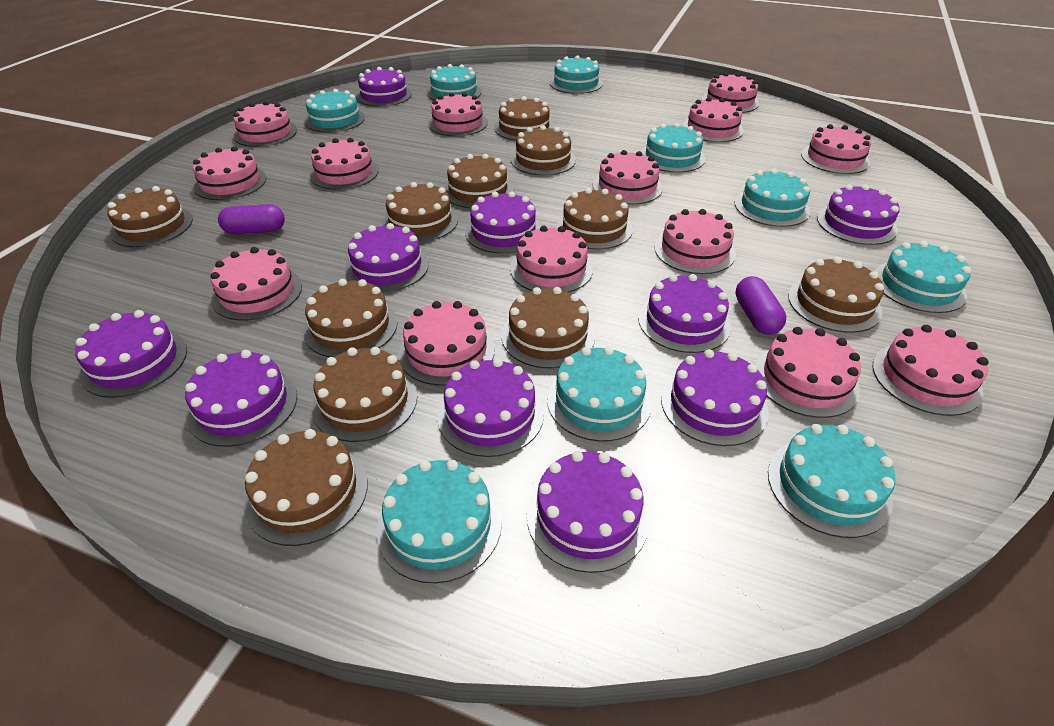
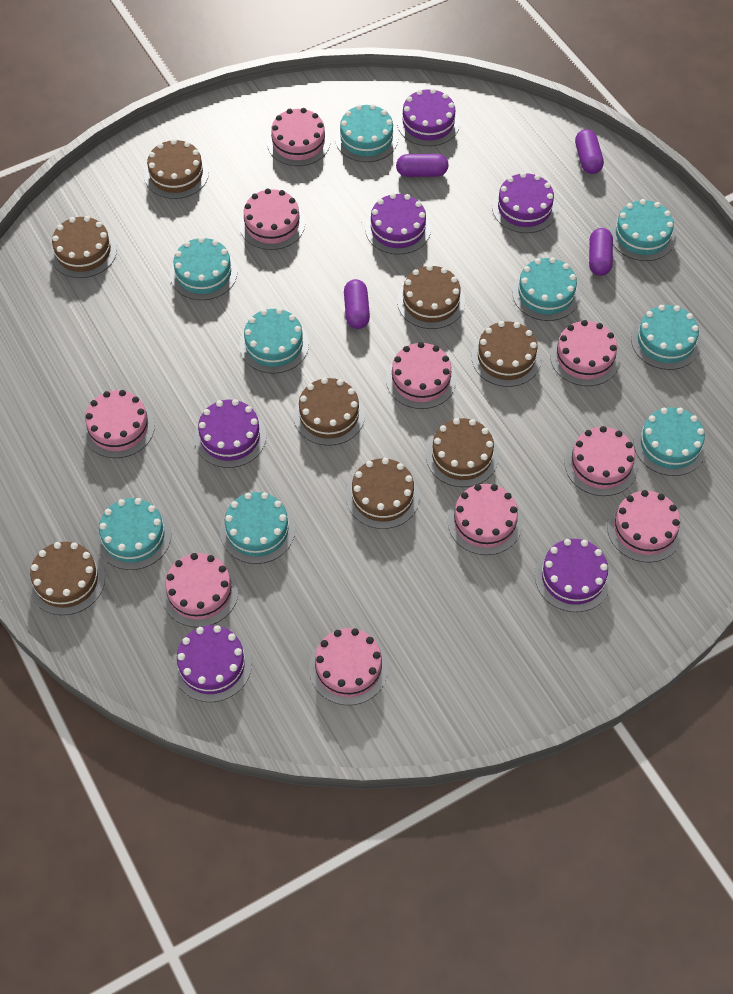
brown cake: 11 -> 8
pink cake: 14 -> 10
purple cake: 10 -> 6
purple capsule: 2 -> 4

